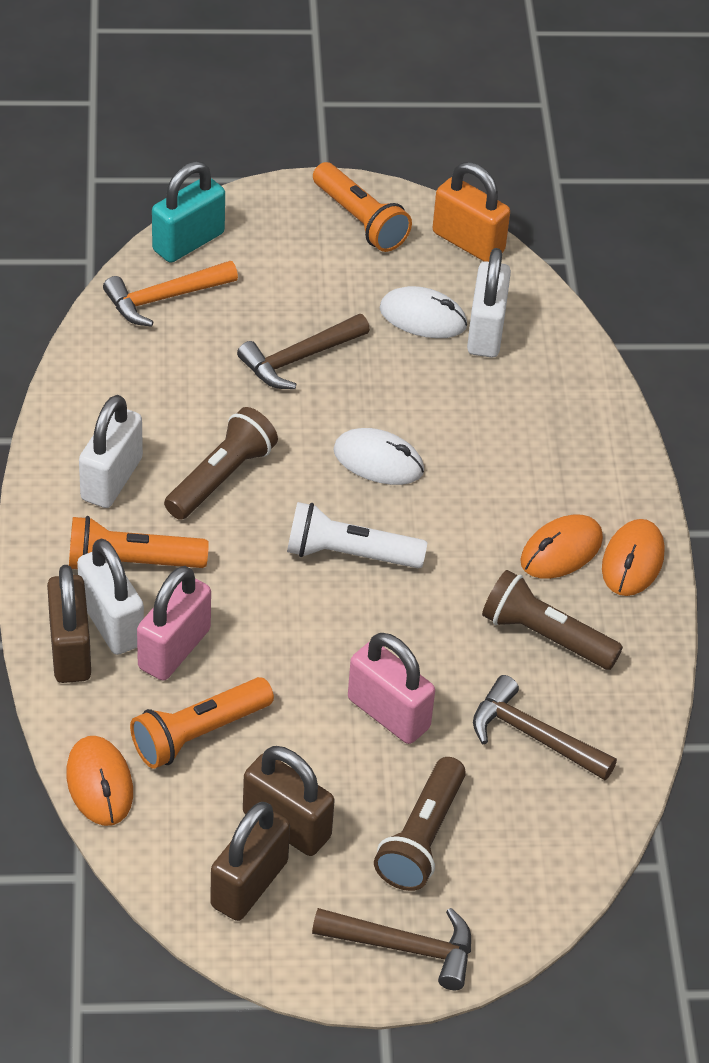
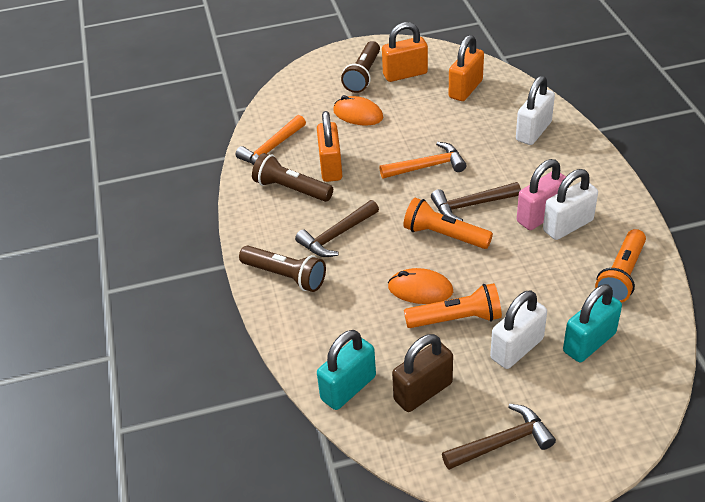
brown padlock: 3 -> 1
orange hammer: 1 -> 2
orange mouse: 3 -> 2
orange padlock: 1 -> 3
pink padlock: 2 -> 1
turquoise padlock: 1 -> 2
white flashlight: 1 -> 0
white mouse: 2 -> 0

